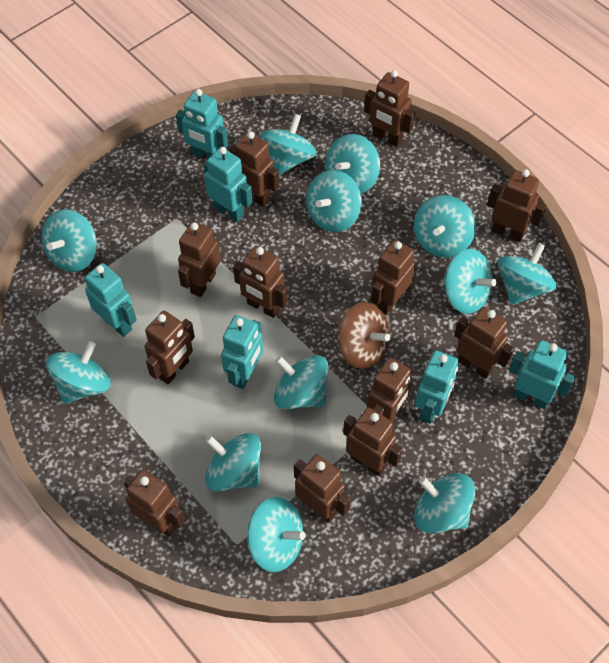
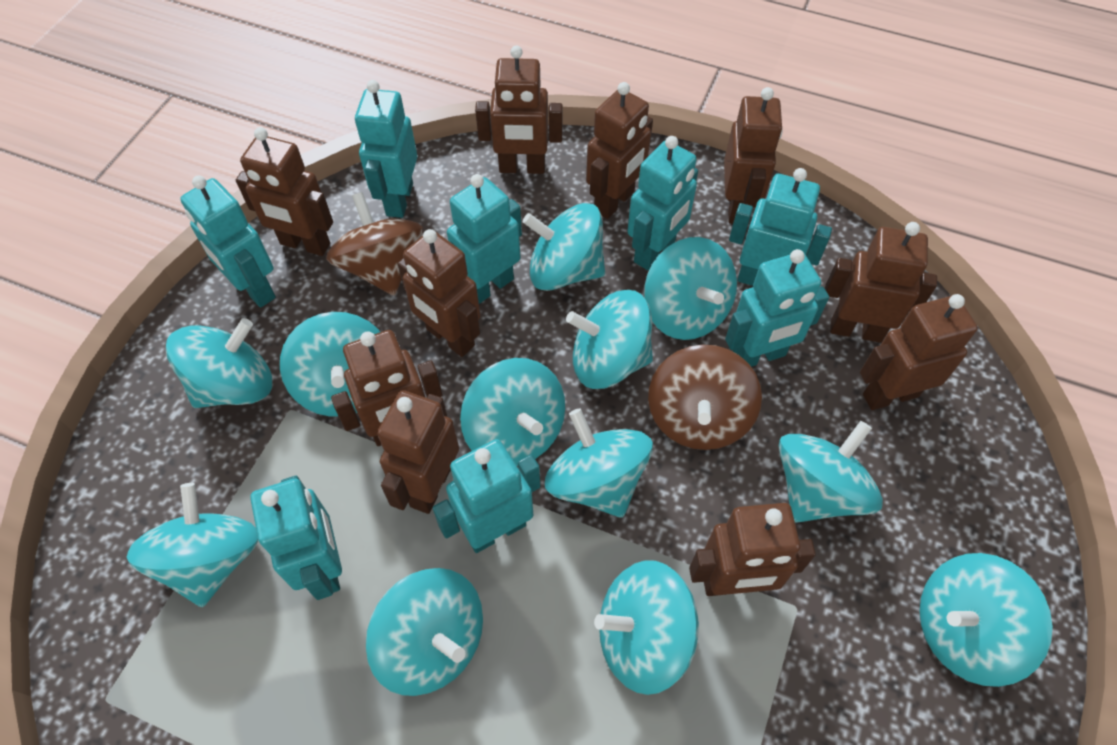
brown robot: 12 -> 10
brown spinning top: 1 -> 2
turquoise robot: 6 -> 8

